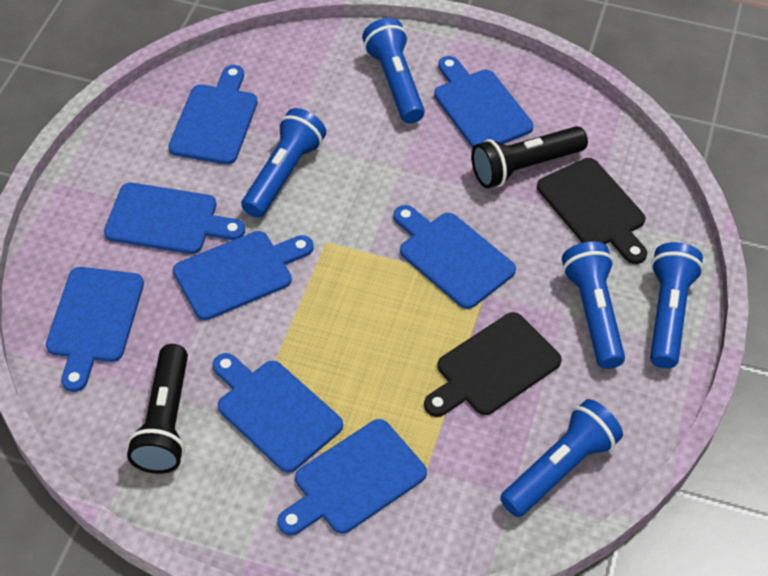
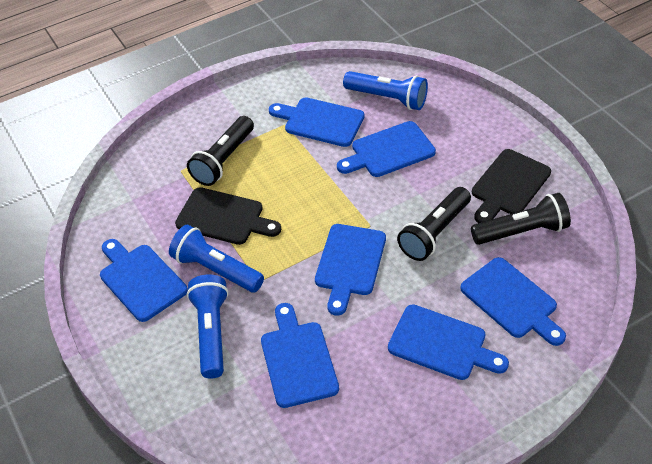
black flashlight: 2 -> 3
blue cutting board: 8 -> 7
blue flashlight: 5 -> 3

